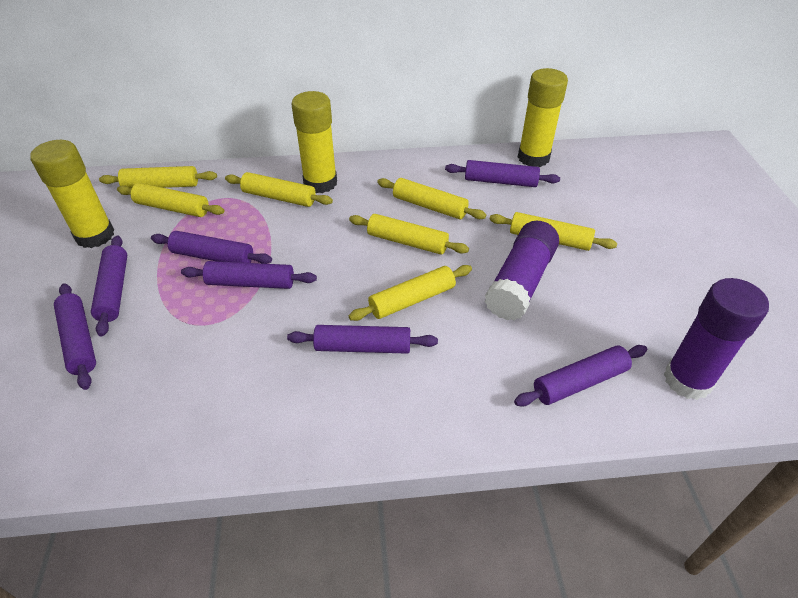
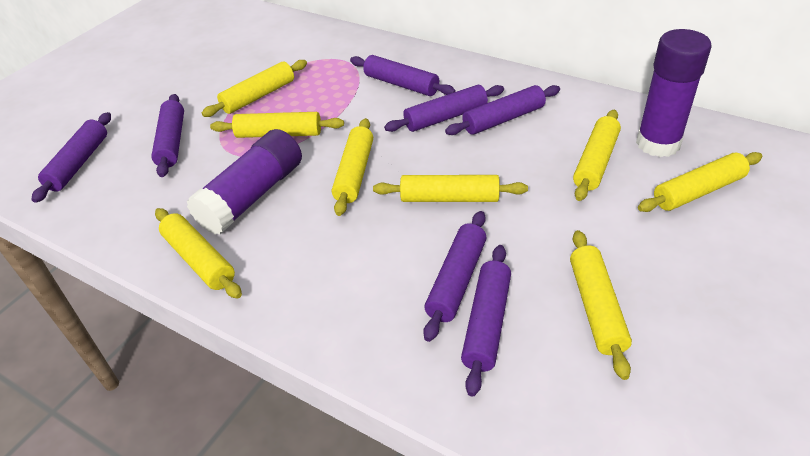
yellow glue stick: 3 -> 0
yellow rolling pin: 7 -> 8

